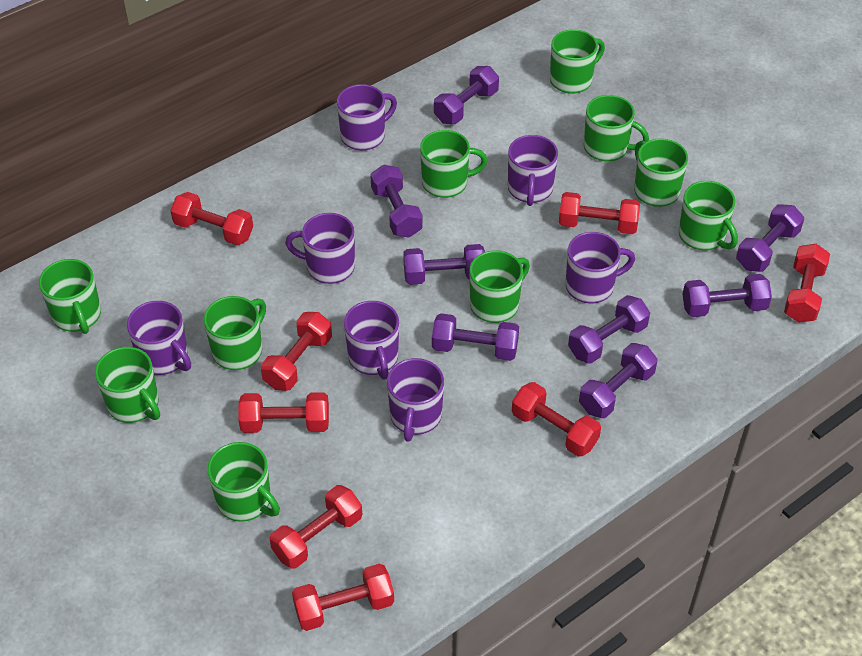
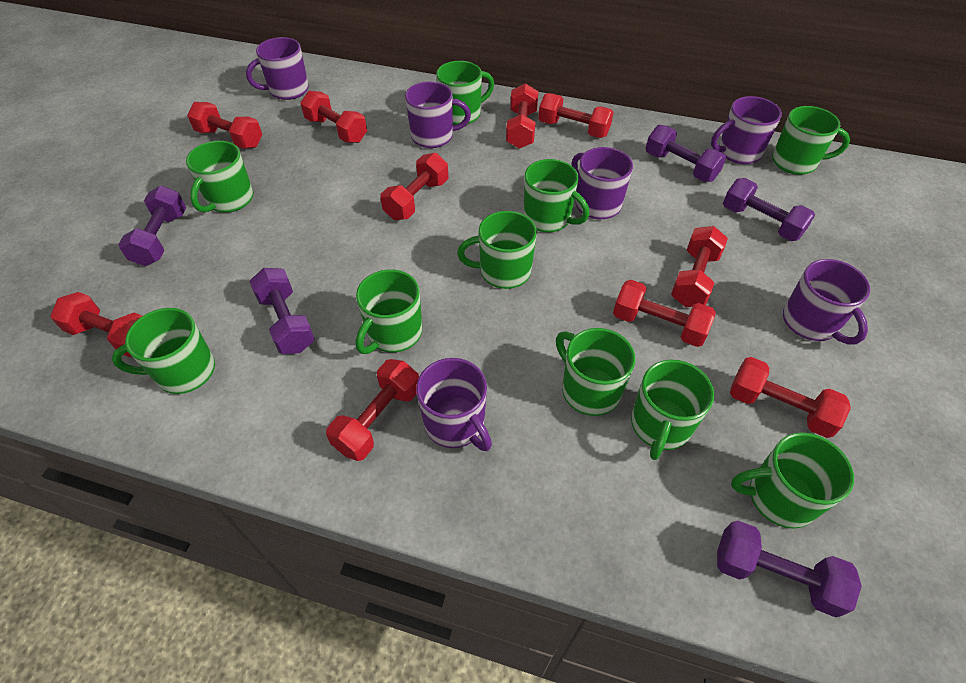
purple dumbbell: 8 -> 5
purple mug: 7 -> 6
red dumbbell: 8 -> 10

